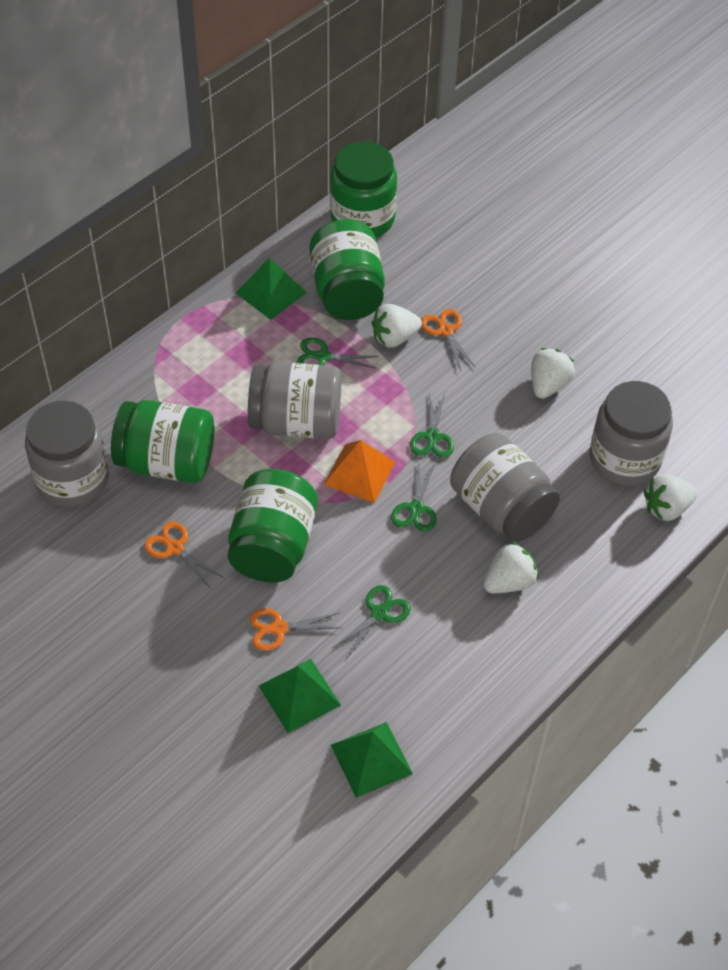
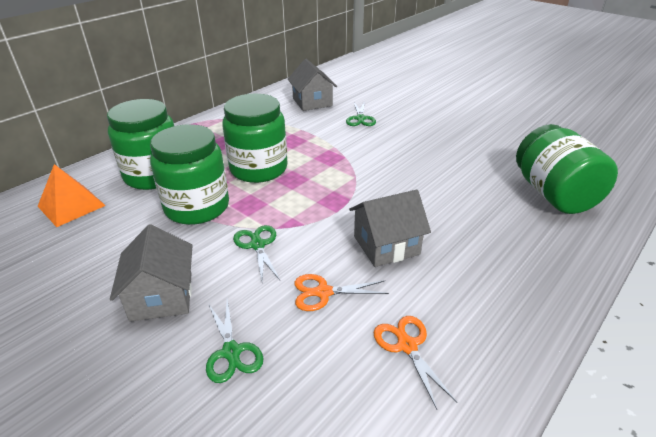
green pyramid: 3 -> 0
green scissors: 4 -> 3
grey house: 0 -> 3
grey jar: 4 -> 0
orange scissors: 3 -> 2
white strawberry: 4 -> 0

